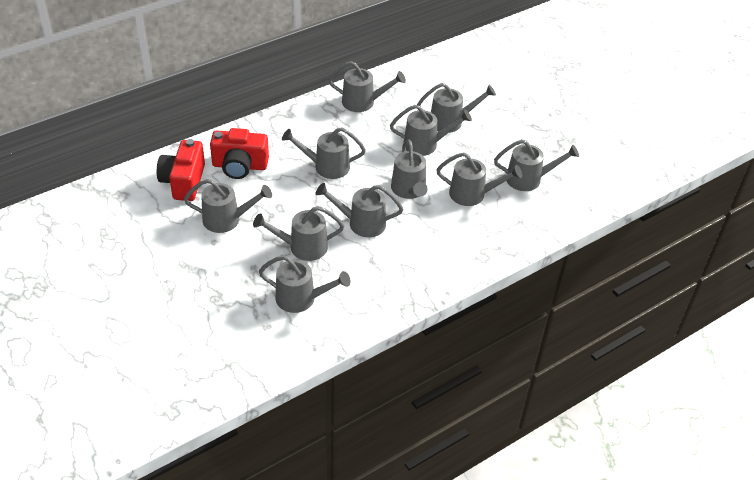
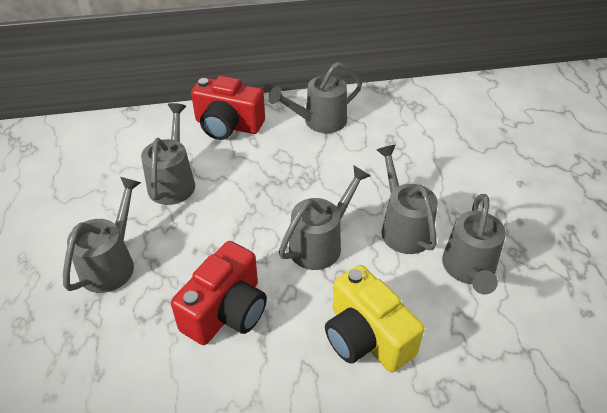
grey watering can: 11 -> 6
yellow camera: 0 -> 1

